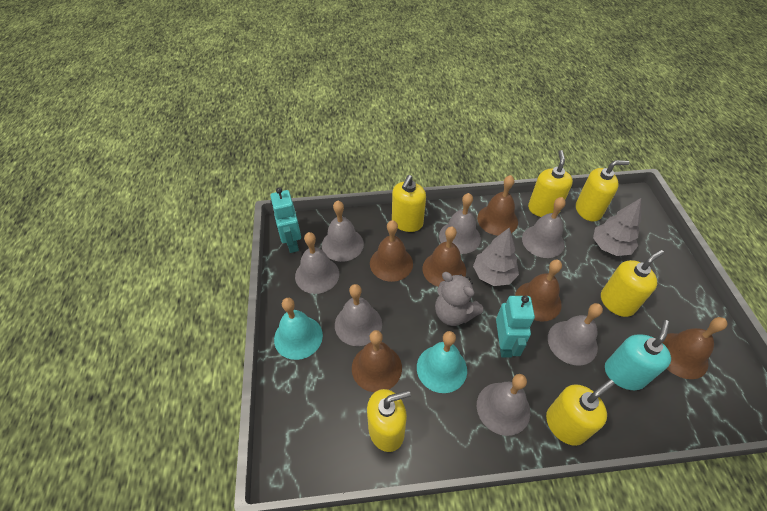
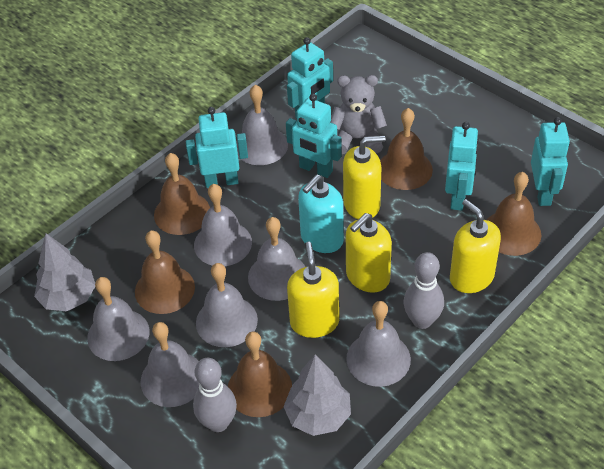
brown bell: 6 -> 5
grey bowling pin: 0 -> 2
turquoise bell: 2 -> 0
turquoise robot: 2 -> 5
yellow soap dispenser: 6 -> 4

